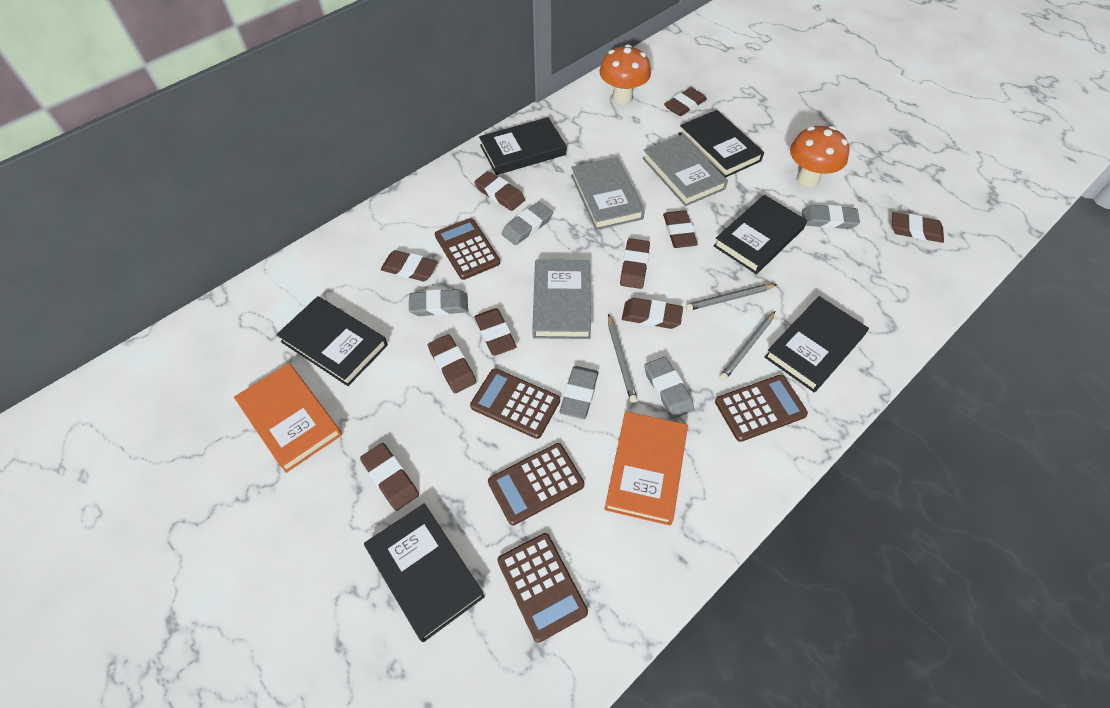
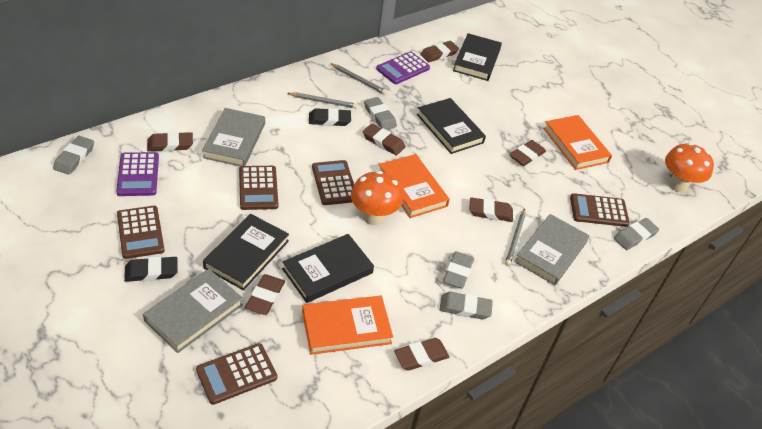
black book: 6 -> 4
black eraser: 0 -> 2
brown eraser: 10 -> 7
orange book: 2 -> 3
purple calculator: 0 -> 2

